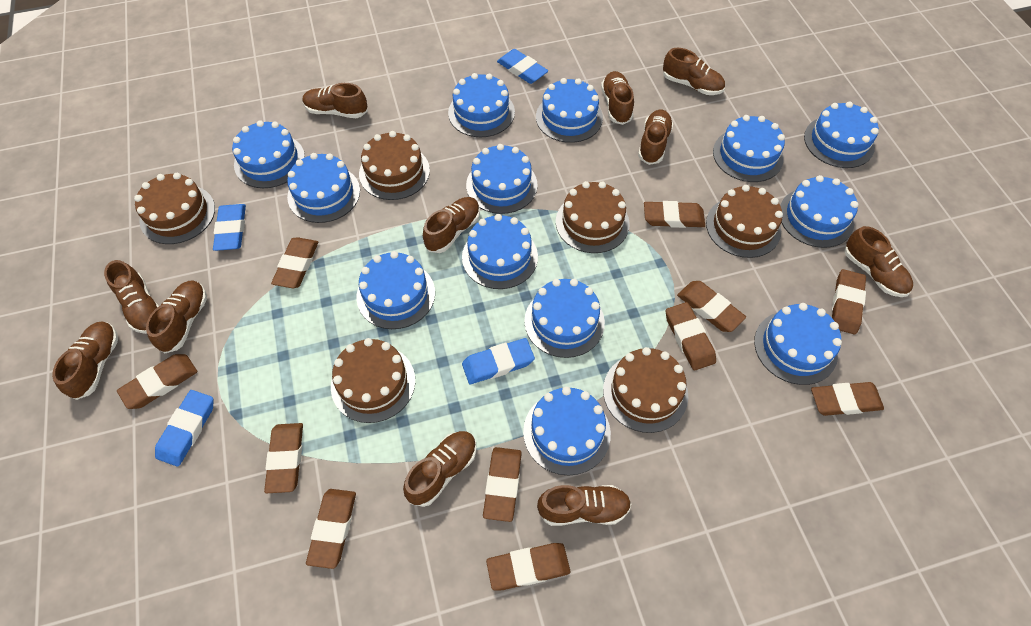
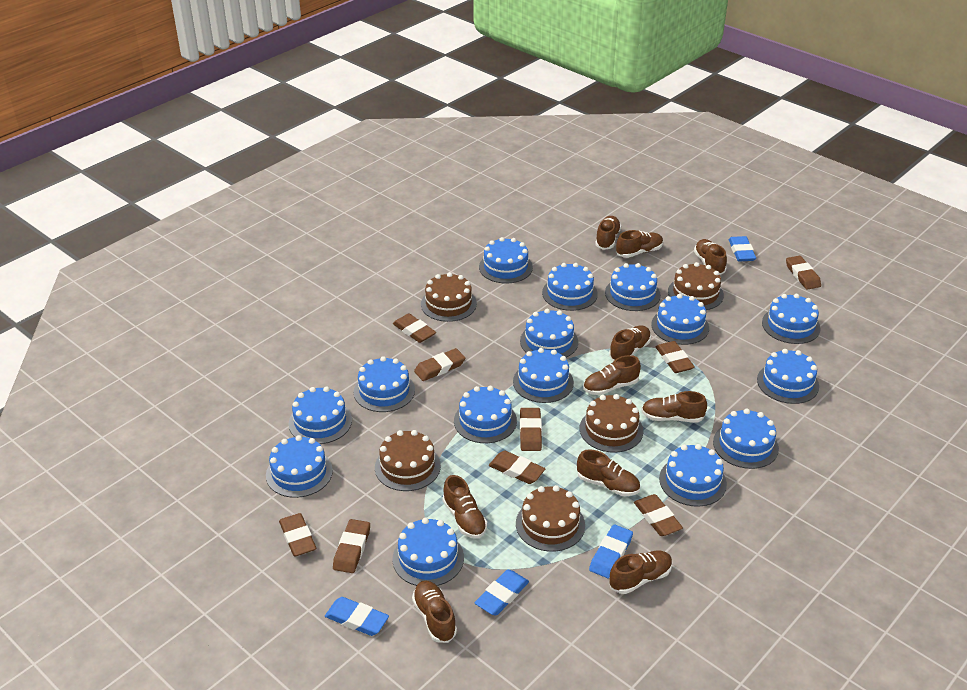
blue cake: 13 -> 15
brown cake: 6 -> 5
brown eraser: 11 -> 9
brown shoe: 11 -> 10

